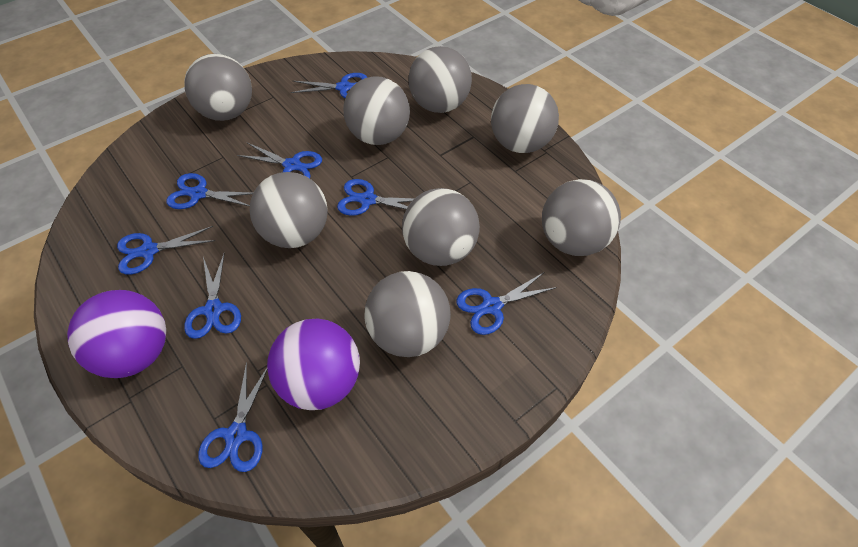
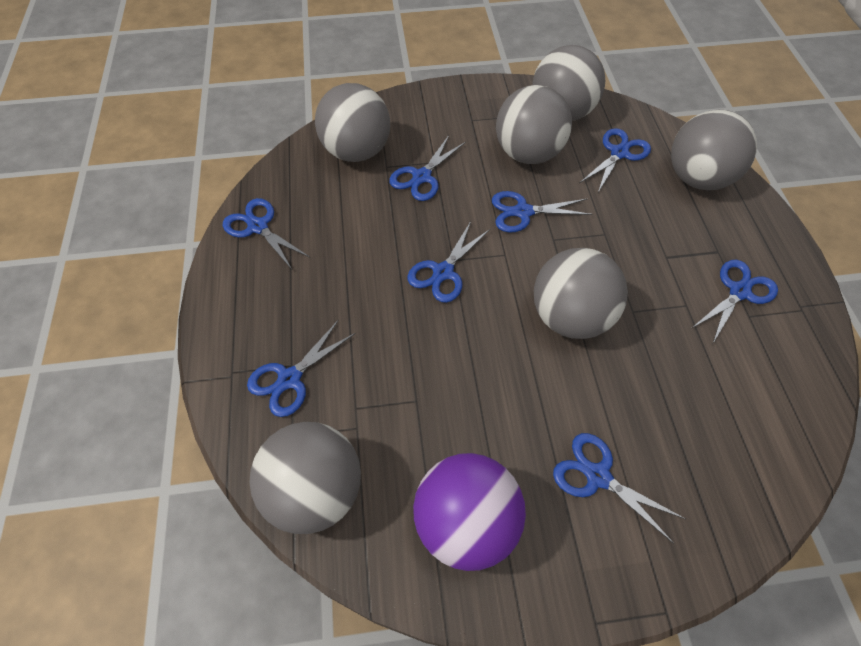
grey ball: 8 -> 6
purple ball: 2 -> 1

